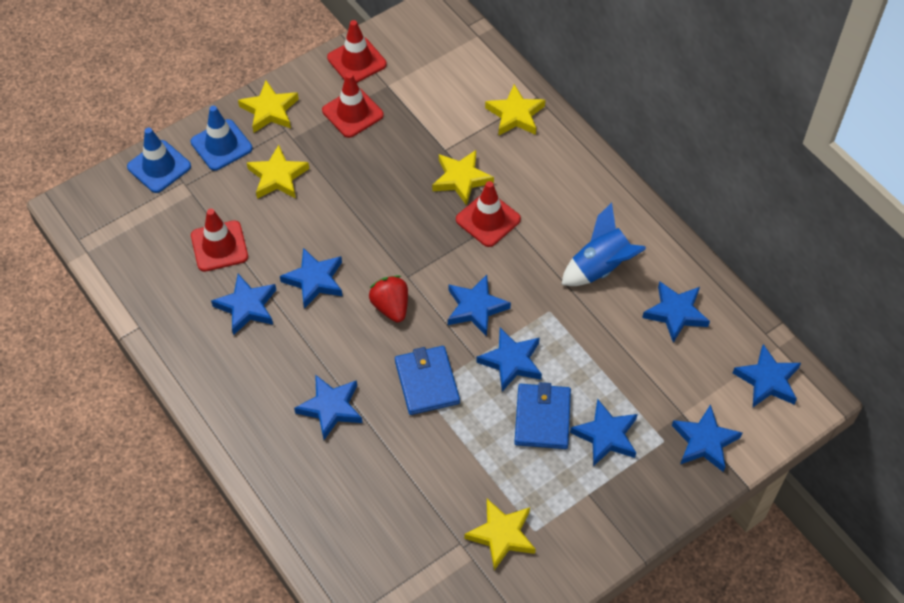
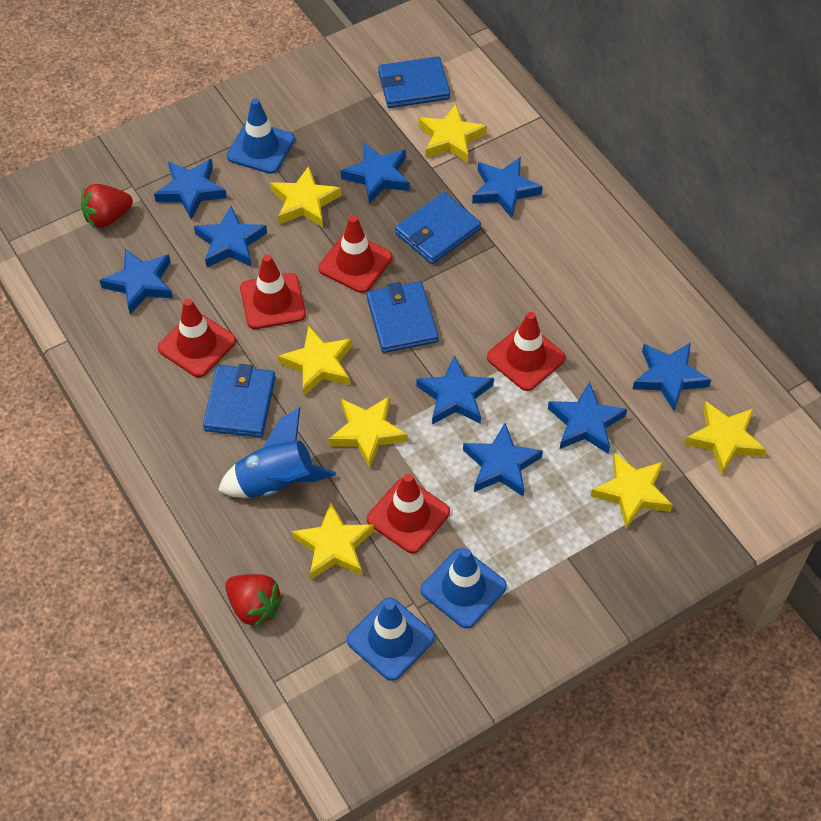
blue traffic cone: 2 -> 3
blue wallet: 2 -> 4
red strawberry: 1 -> 2
red traffic cone: 4 -> 5
yellow star: 5 -> 7

